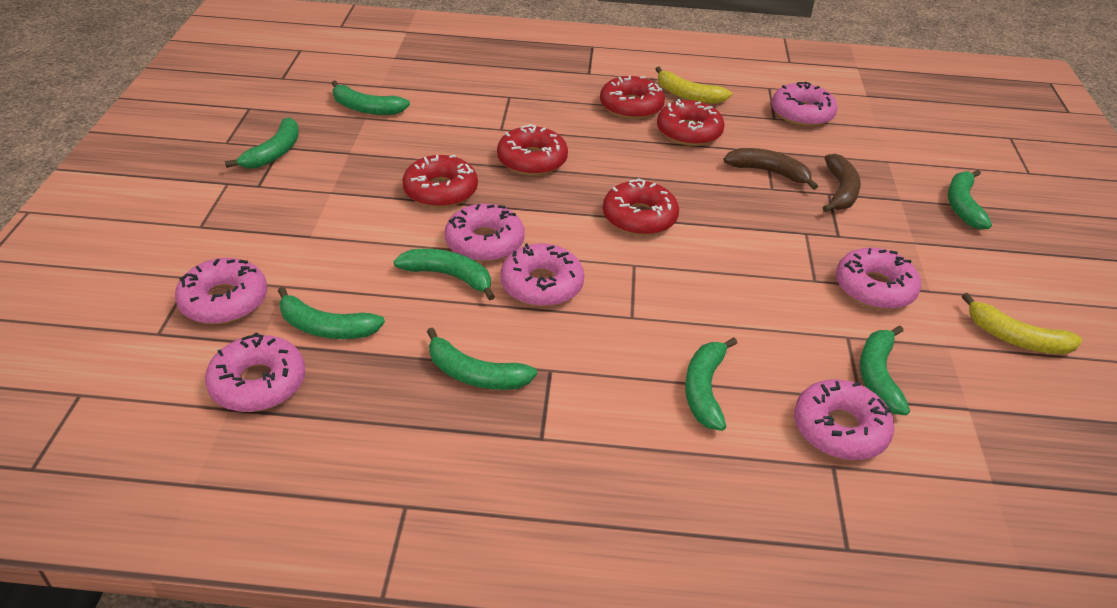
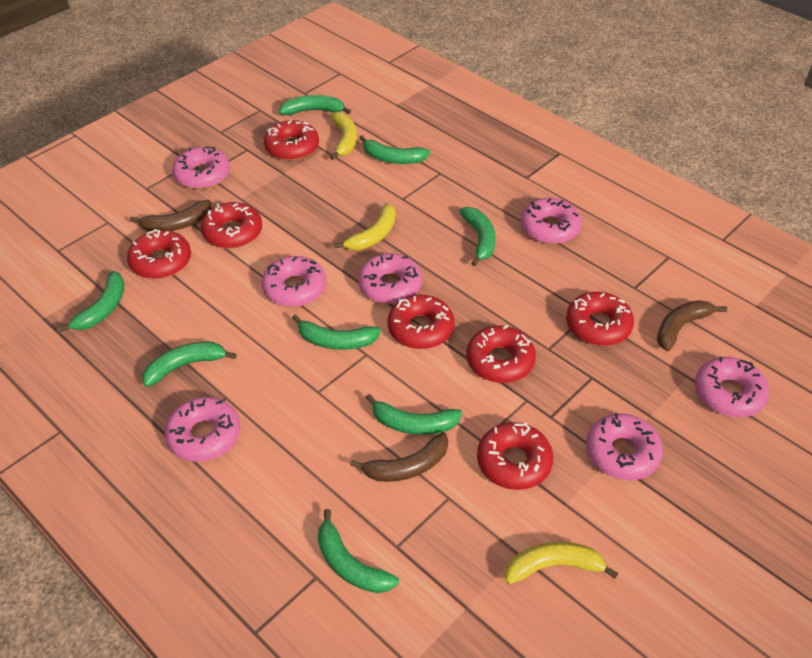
brown banana: 2 -> 3
red donut: 5 -> 7
yellow banana: 2 -> 3

